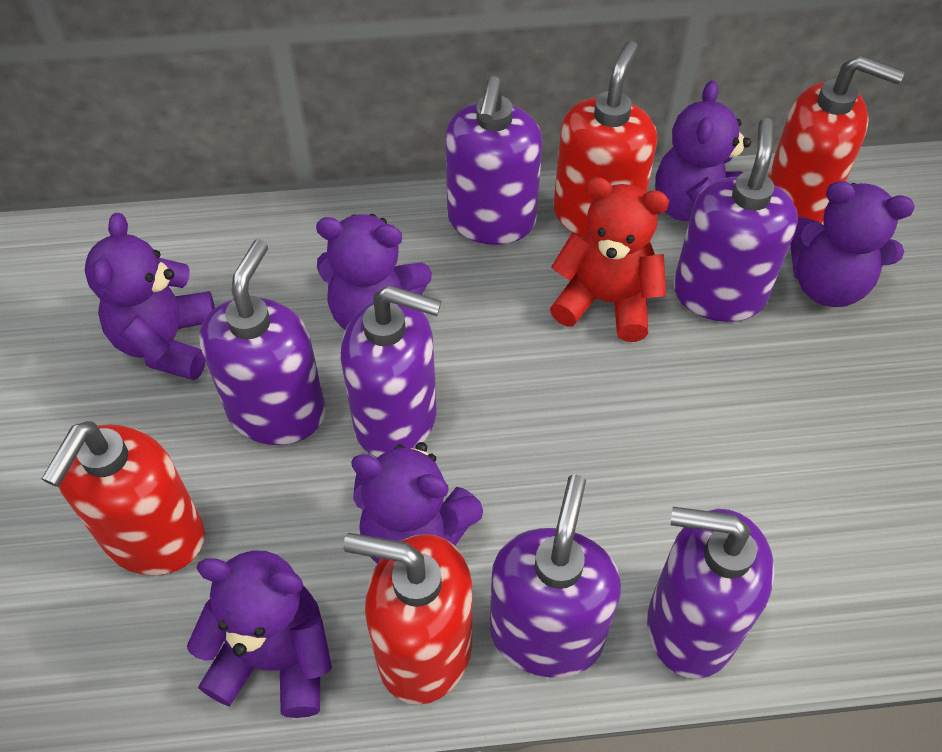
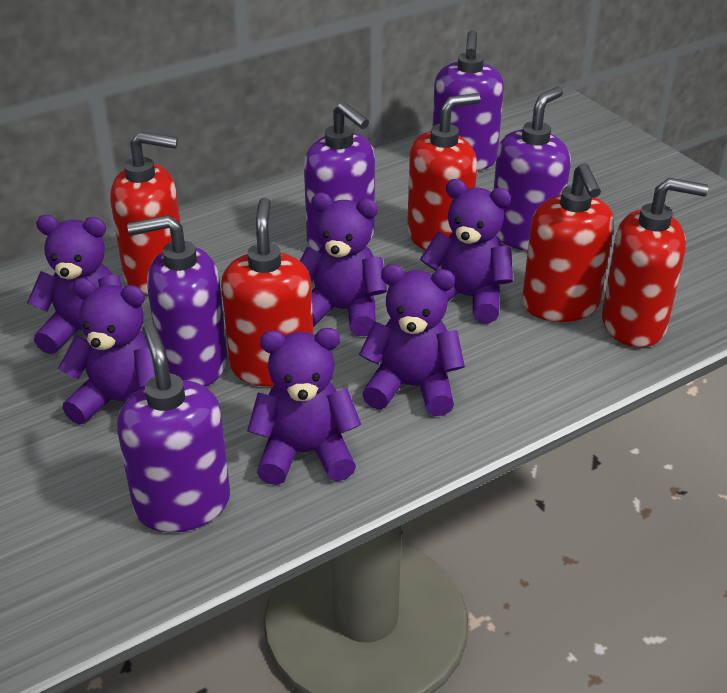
purple soap dispenser: 6 -> 5
red soap dispenser: 4 -> 5
red teddy bear: 1 -> 0

